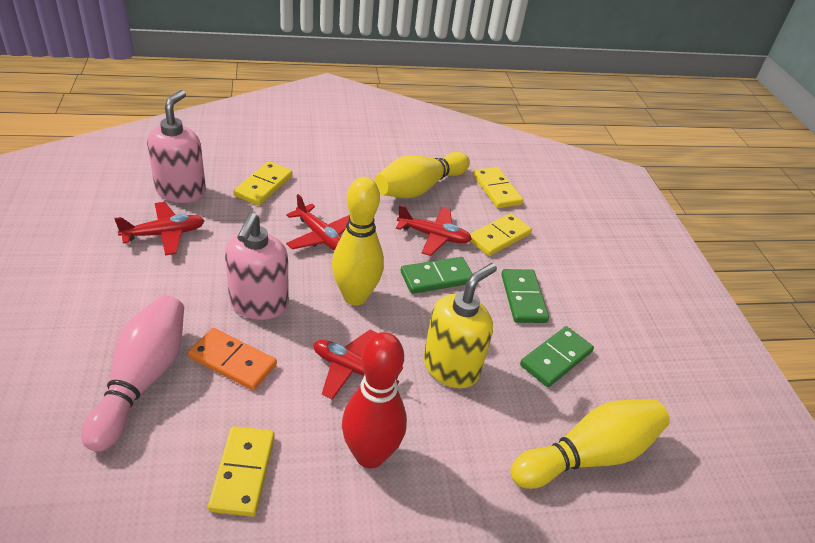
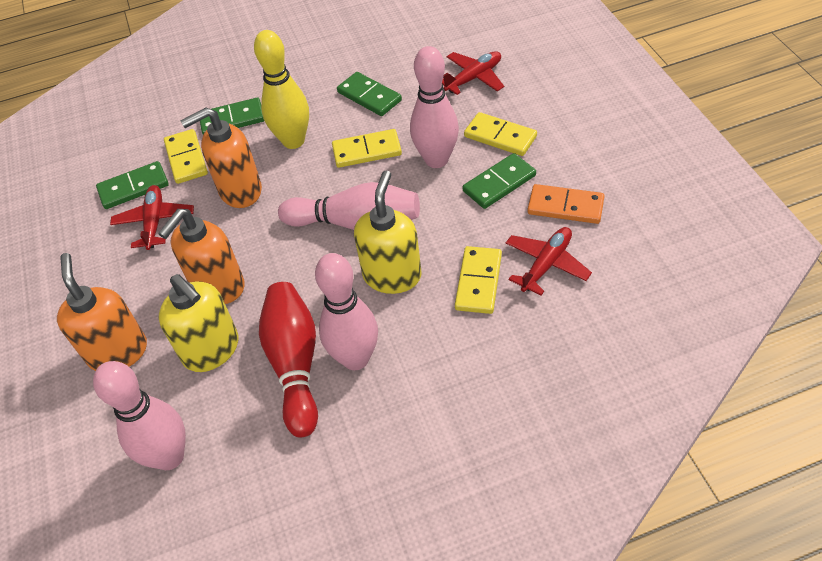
green domino: 3 -> 4
orange soap dispenser: 0 -> 3
pink bowling pin: 1 -> 4
pink soap dispenser: 2 -> 0
red plane: 4 -> 3
yellow bowling pin: 3 -> 1
yellow soap dispenser: 1 -> 2

